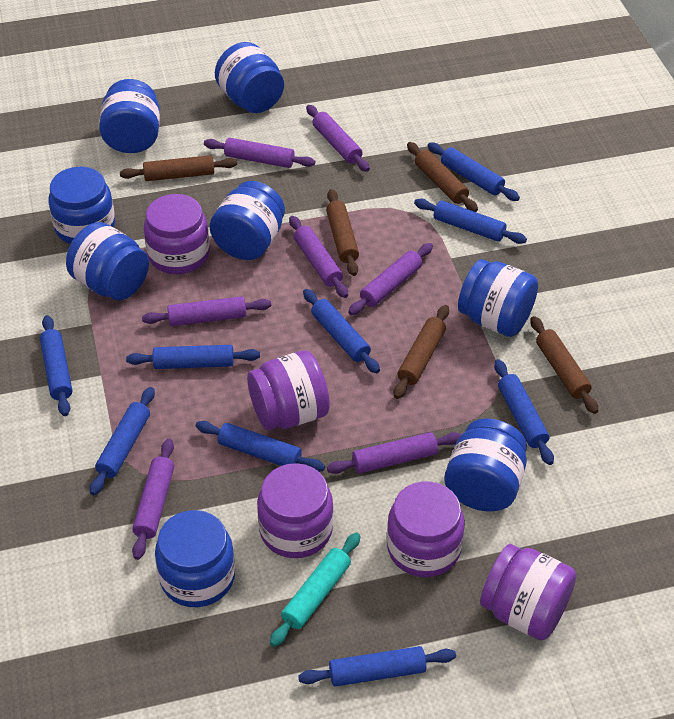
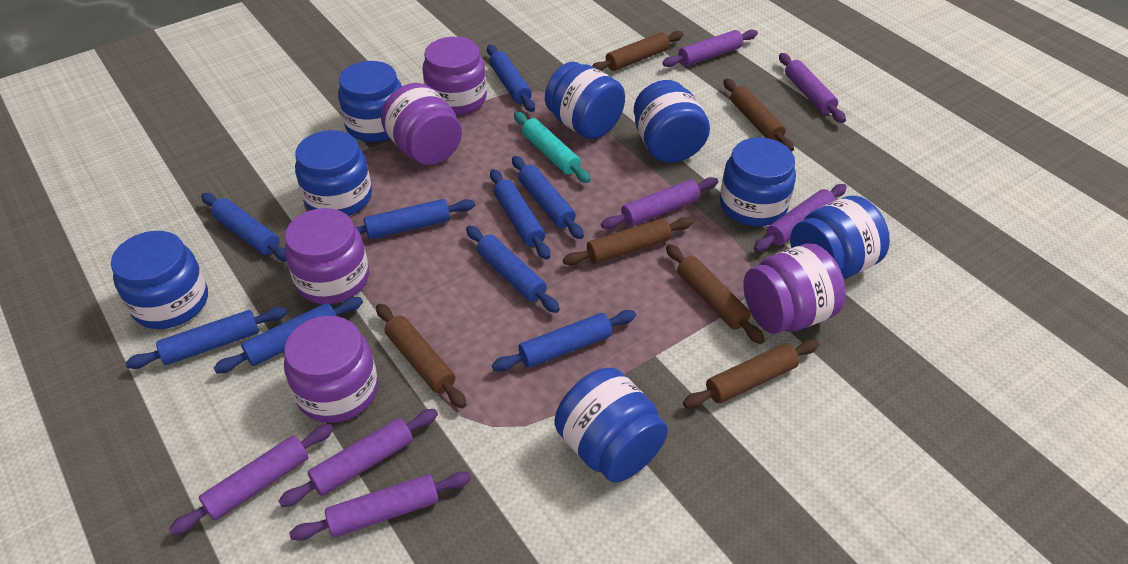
brown rolling pin: 5 -> 6

